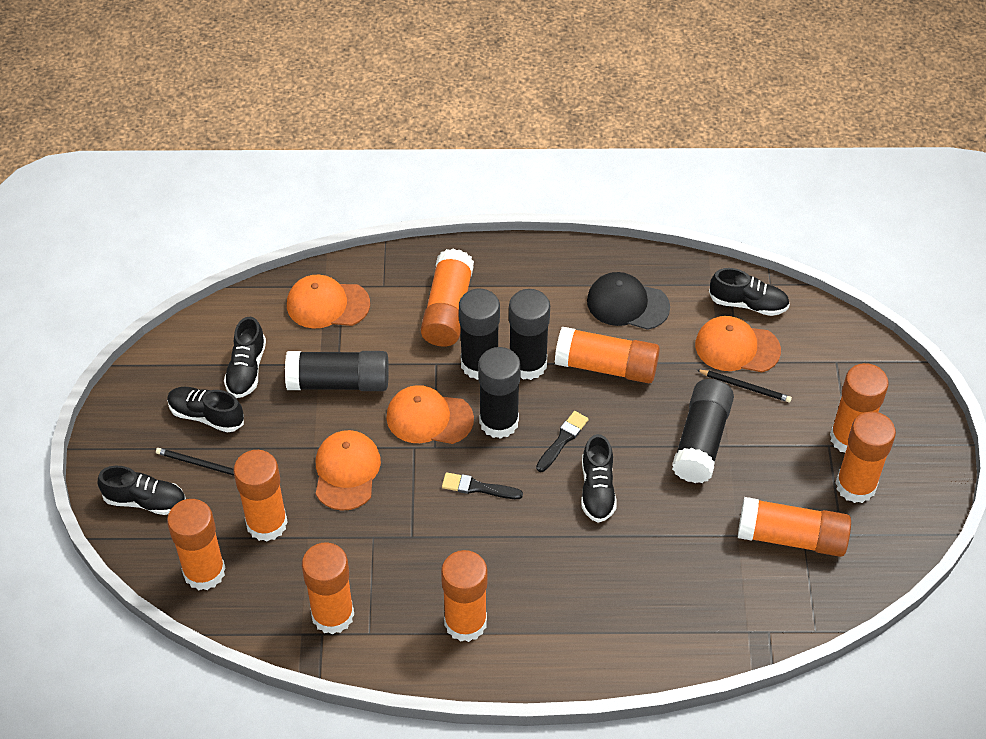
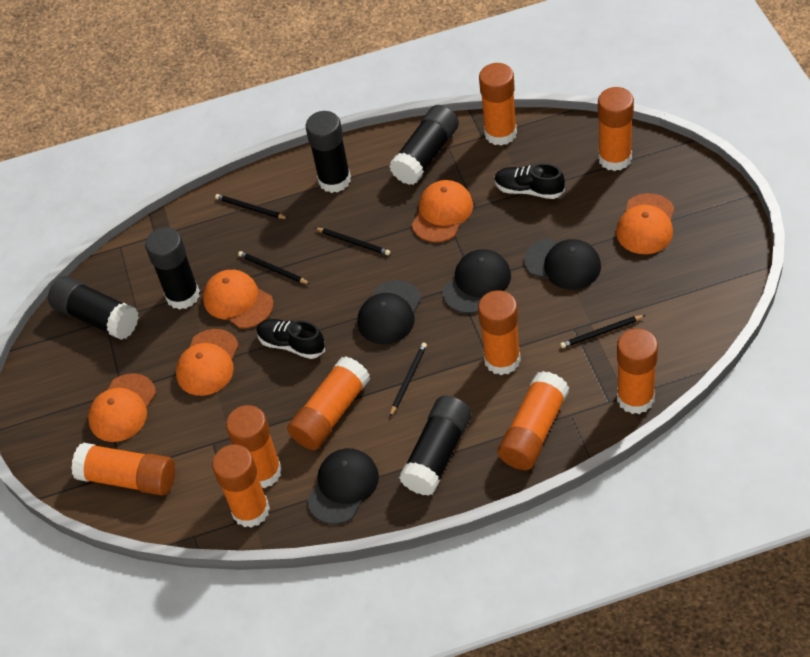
black brush: 2 -> 0
black cap: 1 -> 4
black pencil: 2 -> 5
black shoe: 5 -> 2
orange cap: 4 -> 5

